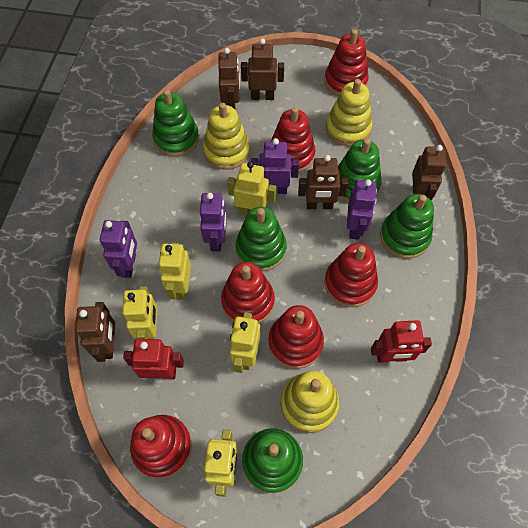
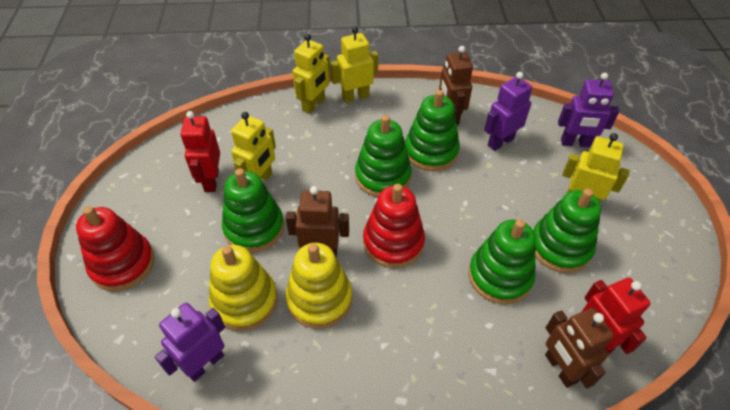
brown robot: 5 -> 3
purple robot: 4 -> 3
red stacking toy: 6 -> 2
yellow robot: 5 -> 4
yellow stacking toy: 3 -> 2

